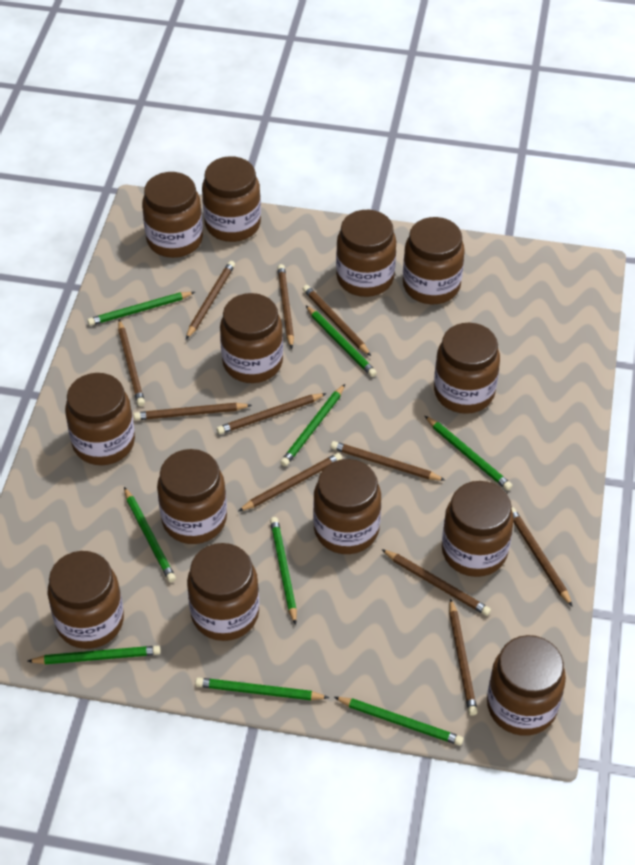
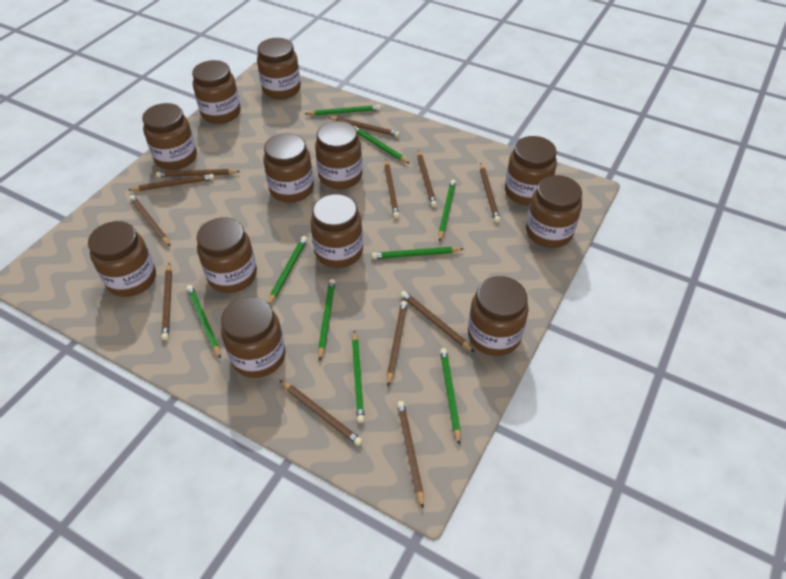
brown jar: 13 -> 12
brown pencil: 11 -> 12

